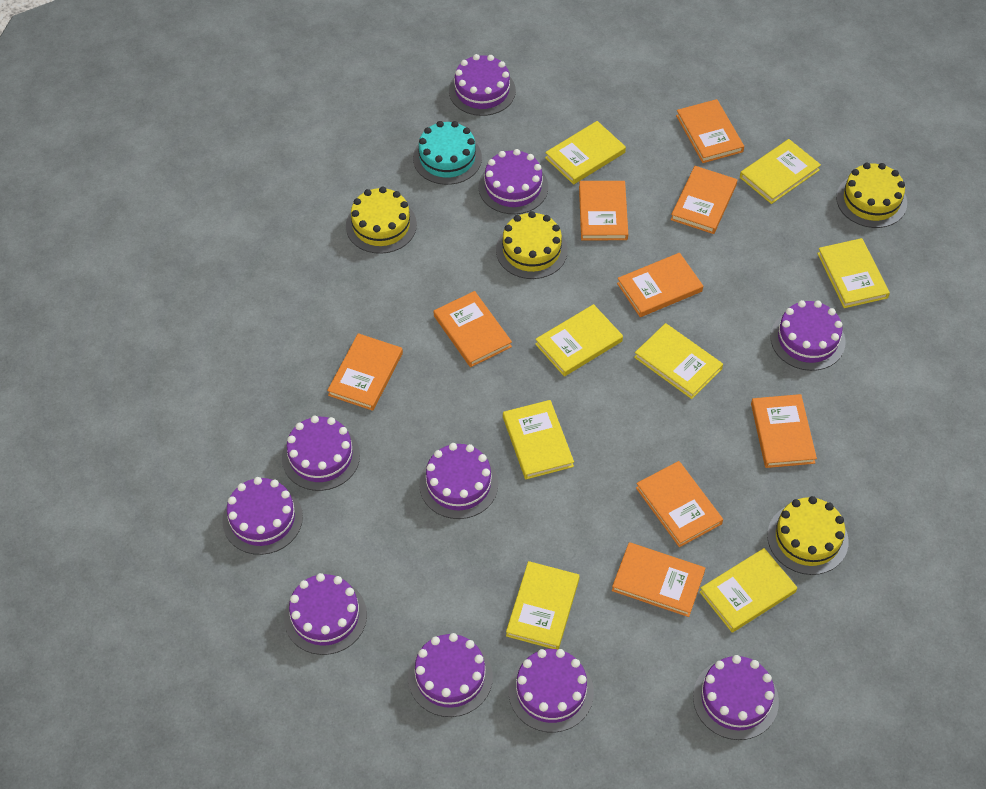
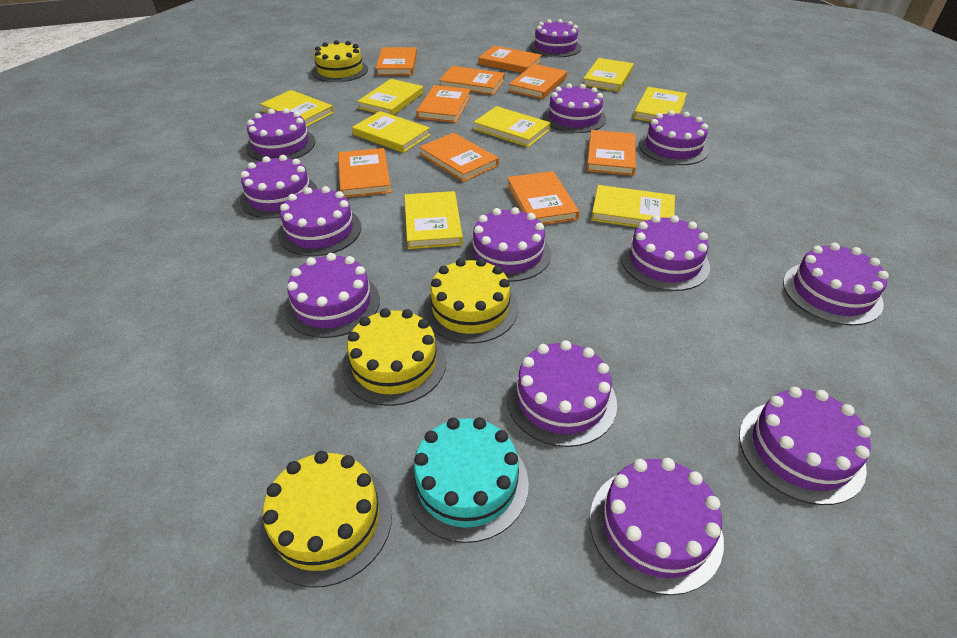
purple cake: 10 -> 13

